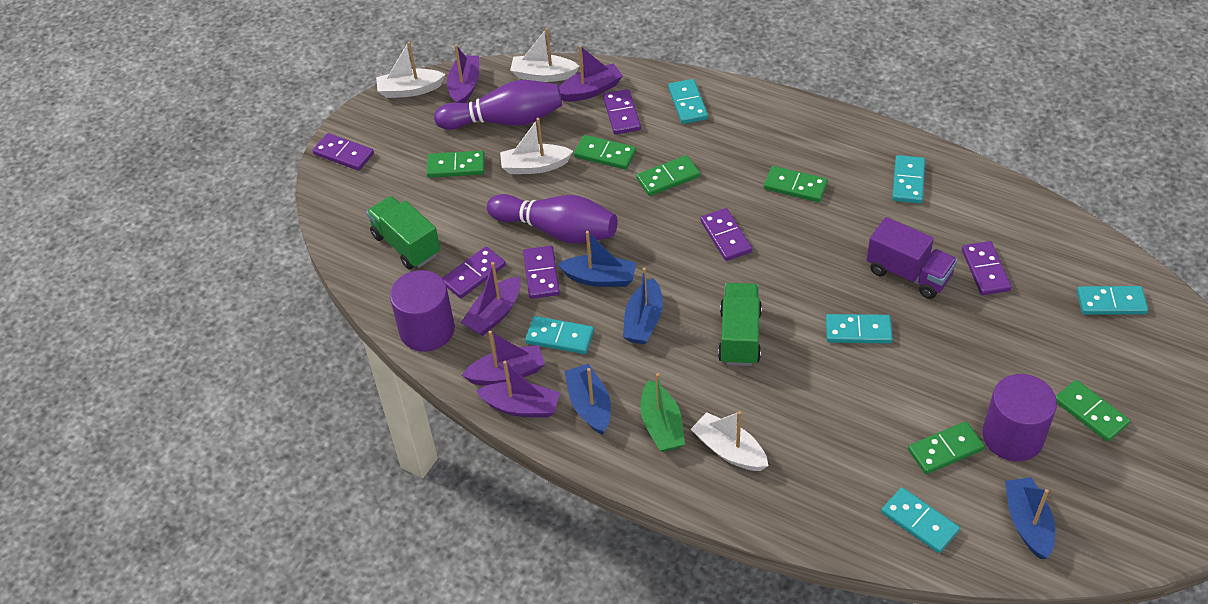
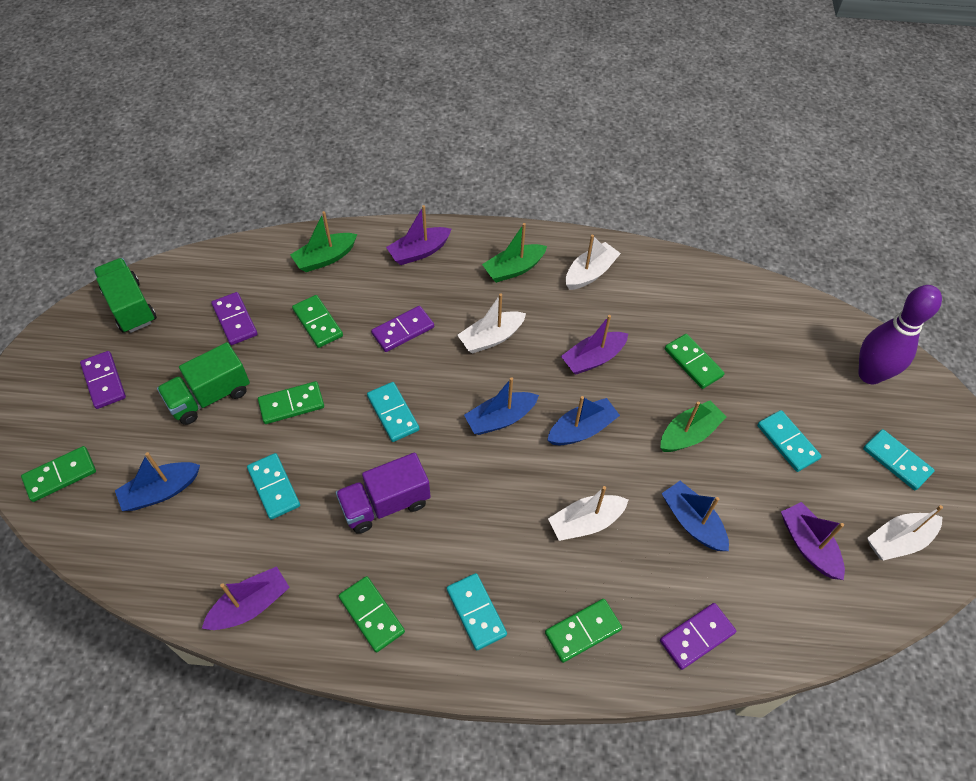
green boat: 1 -> 3
purple boat: 5 -> 4
purple bowling pin: 2 -> 1
purple cylinder: 2 -> 0
purple domino: 6 -> 4
turquoise domino: 6 -> 5

